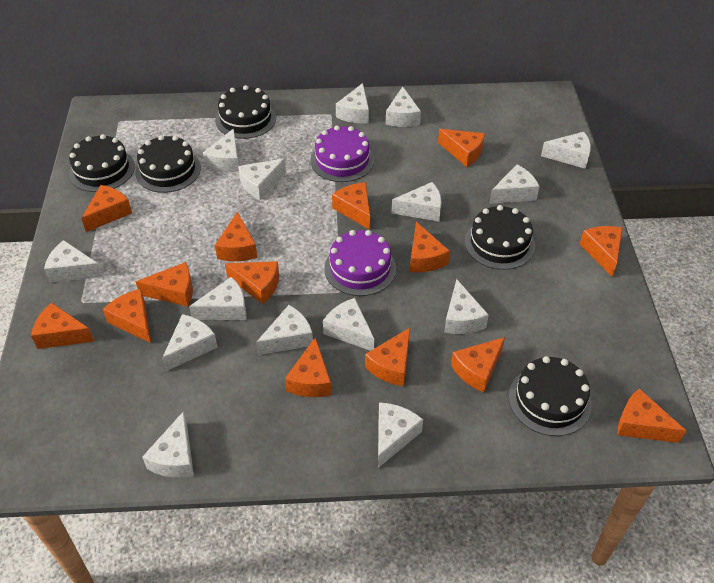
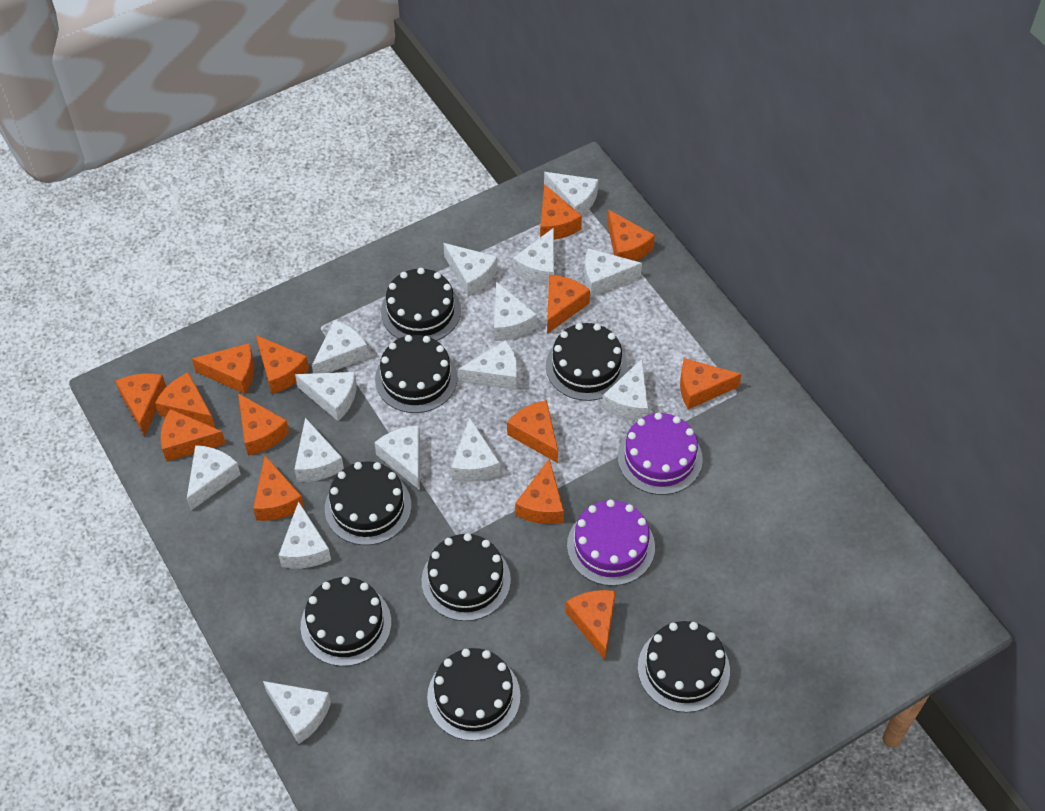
black cake: 5 -> 8

